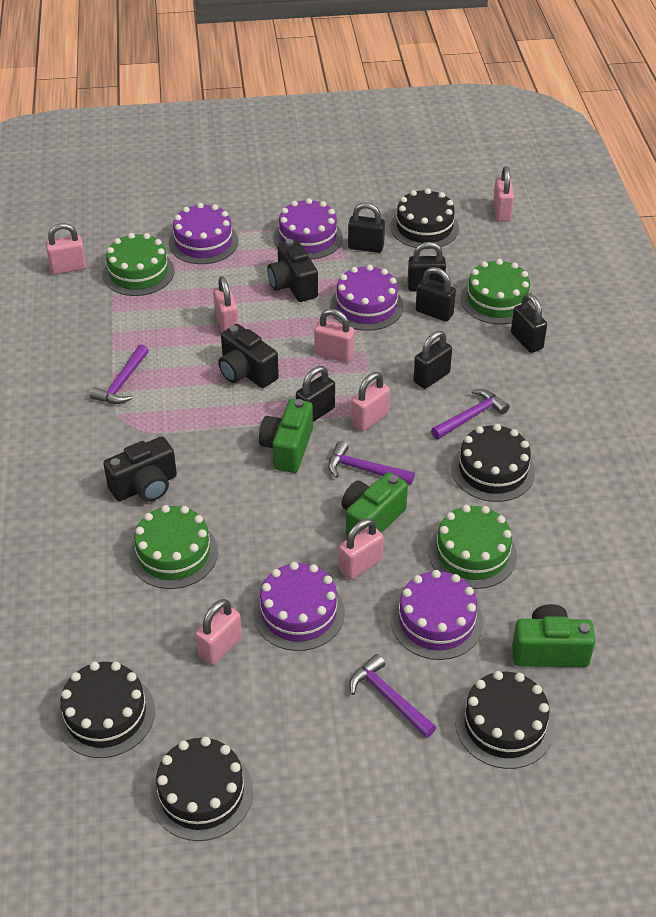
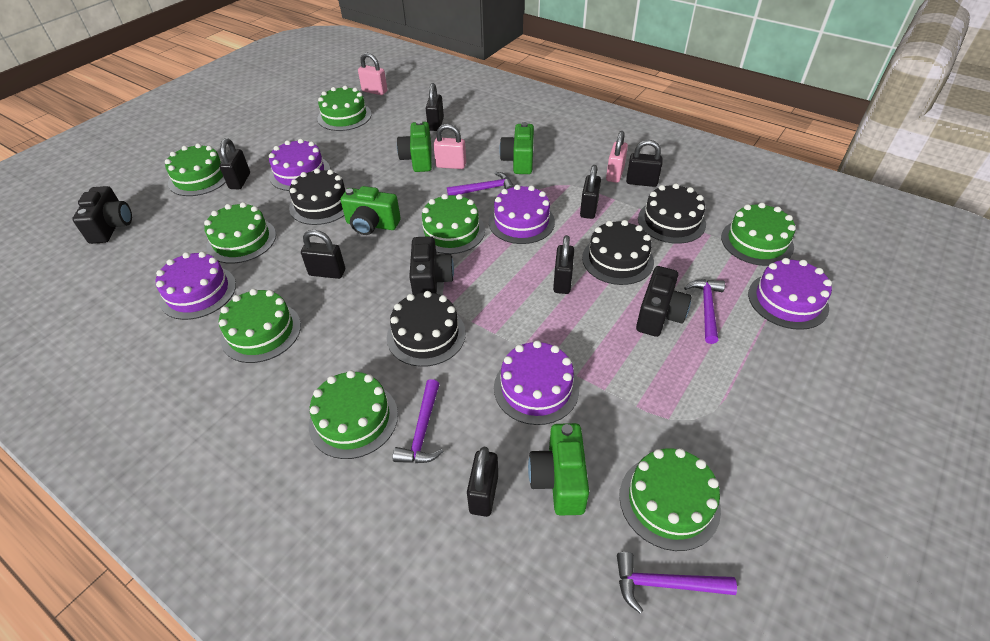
black cake: 5 -> 4
black padlock: 6 -> 7
green cake: 4 -> 8
green camera: 3 -> 4
pink padlock: 7 -> 3

